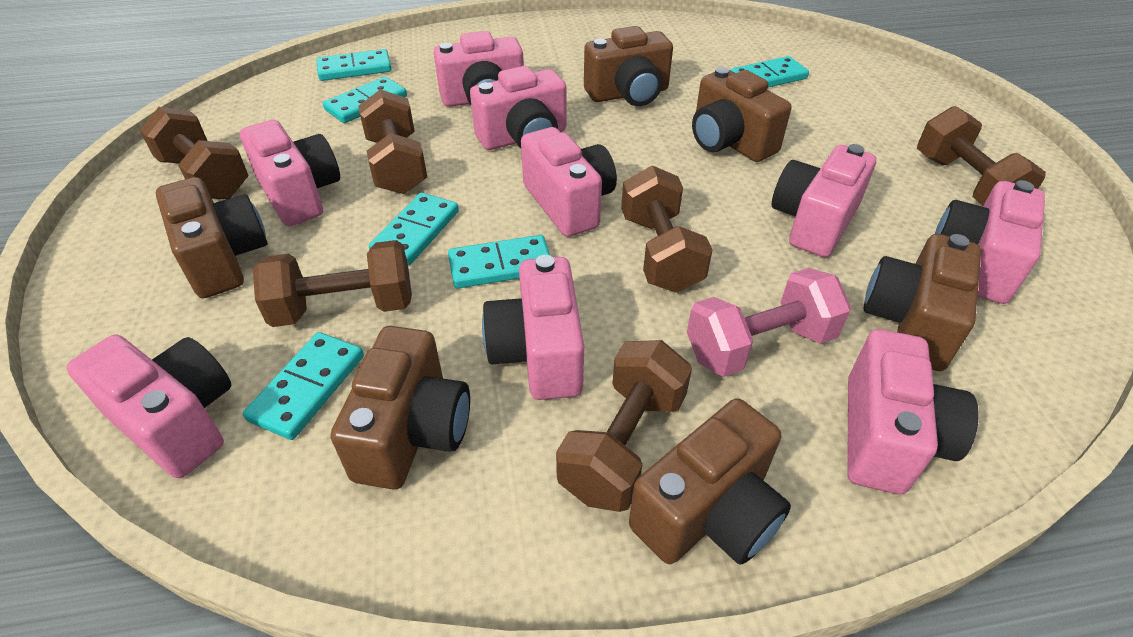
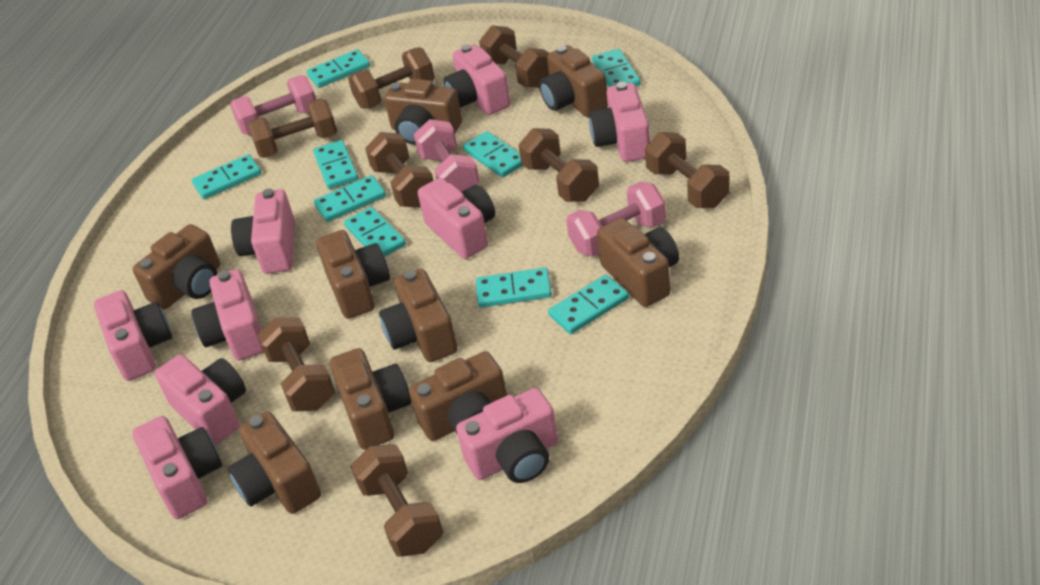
brown camera: 6 -> 9
brown dumbbell: 6 -> 8
pink dumbbell: 1 -> 3
turquoise domino: 6 -> 9

